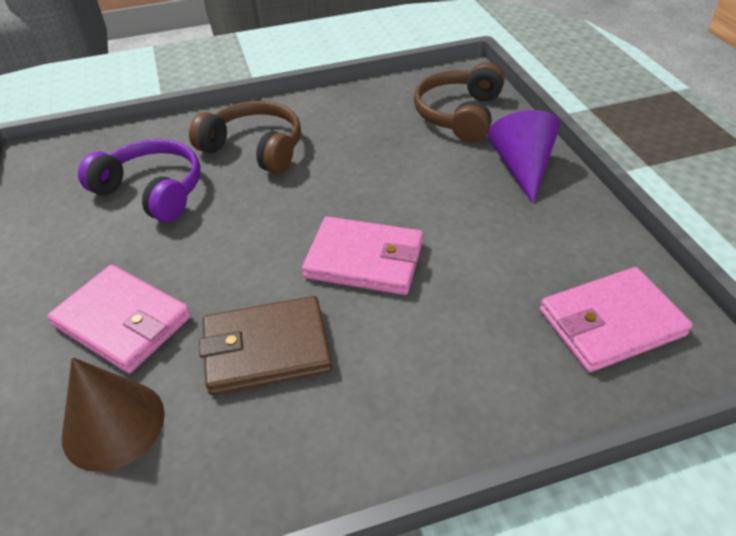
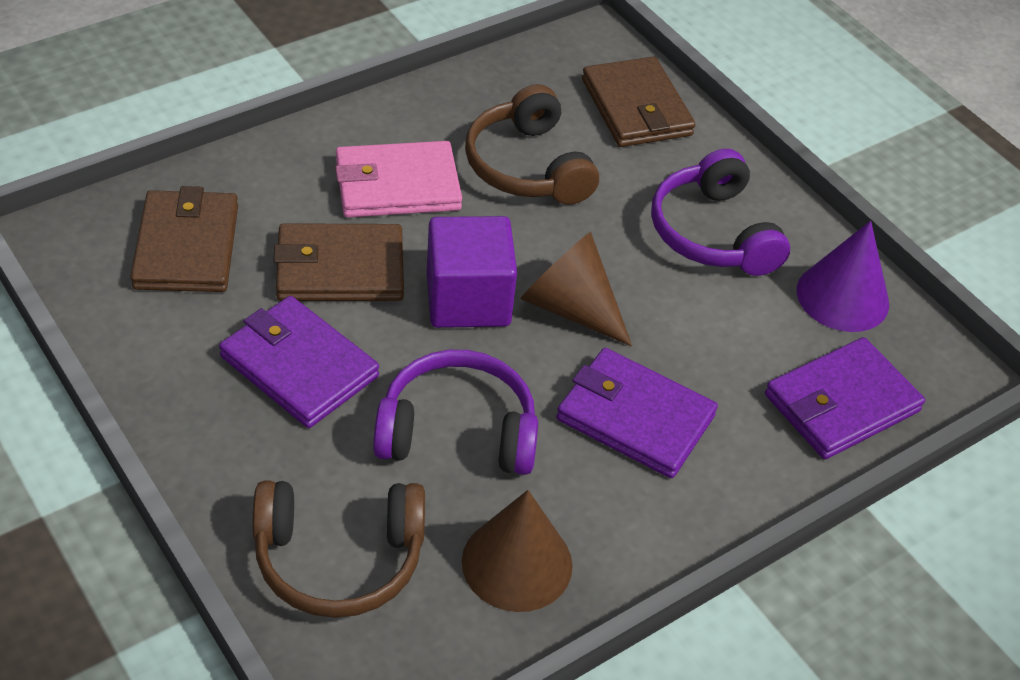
brown cone: 1 -> 2
brown wallet: 1 -> 3
pink wallet: 3 -> 1
purple cube: 0 -> 1
purple headphones: 1 -> 2
purple wallet: 0 -> 3

